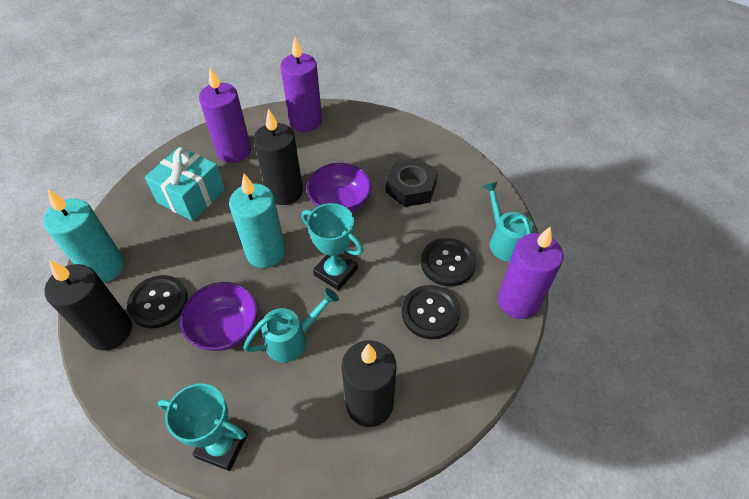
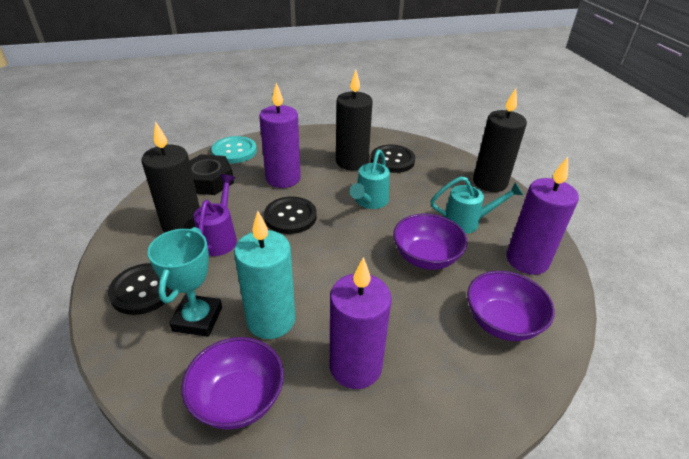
purple bowl: 2 -> 3
purple watering can: 0 -> 1
turquoise button: 0 -> 1
turquoise candle: 2 -> 1
turquoise gift: 1 -> 0
turquoise trophy: 2 -> 1

